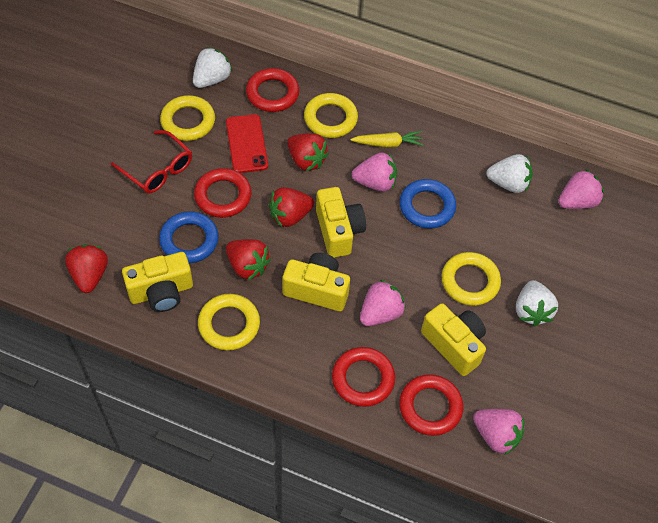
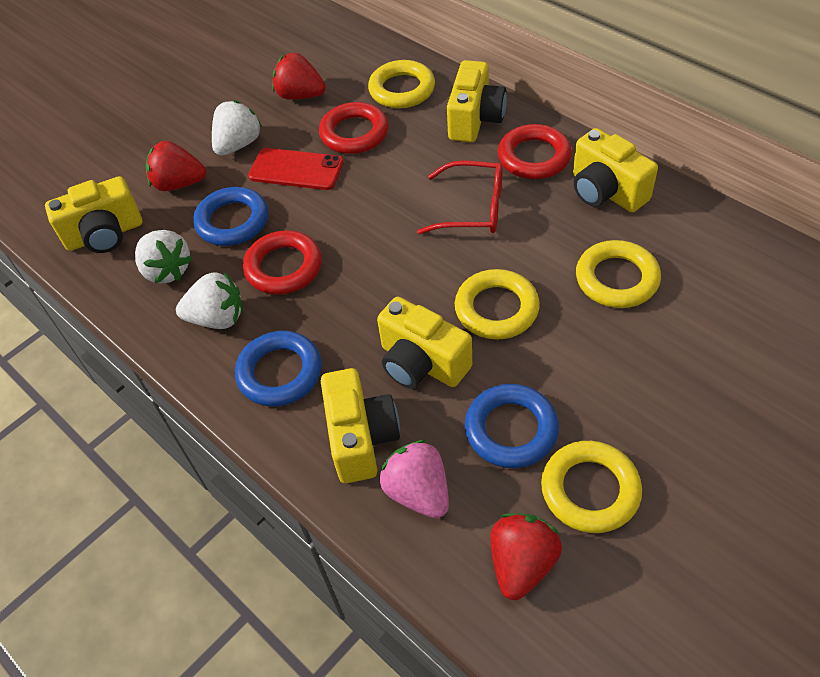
blue ring: 2 -> 3
pink strawberry: 4 -> 1
red ring: 4 -> 3
red strawberry: 4 -> 3
yellow camera: 4 -> 5
yellow carrot: 1 -> 0

